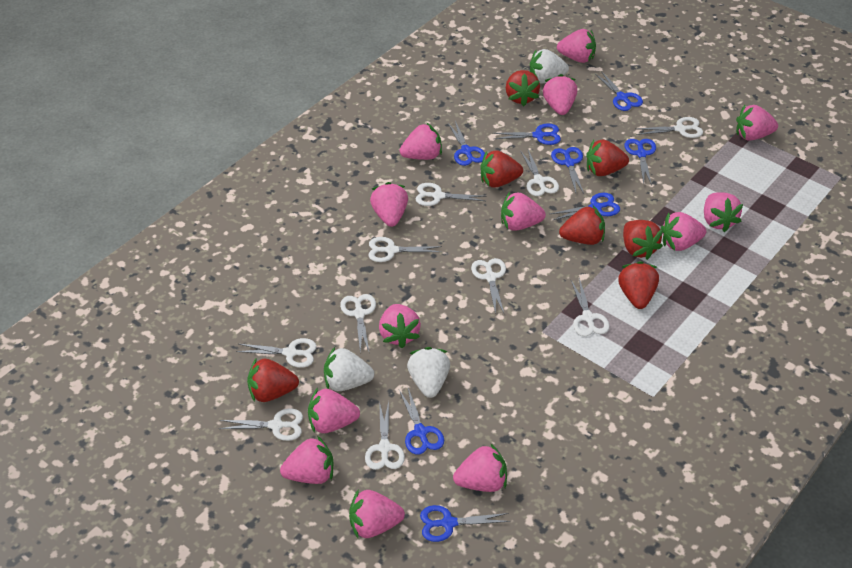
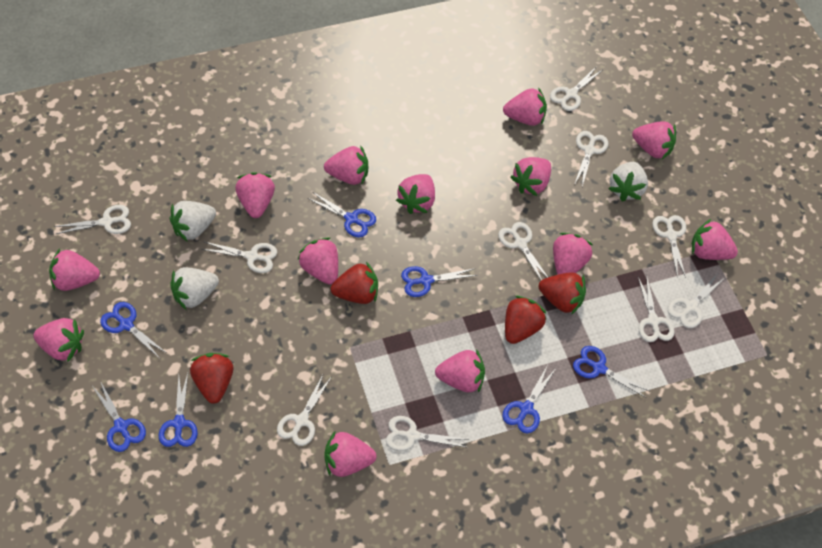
blue scissors: 8 -> 7
red strawberry: 7 -> 4

